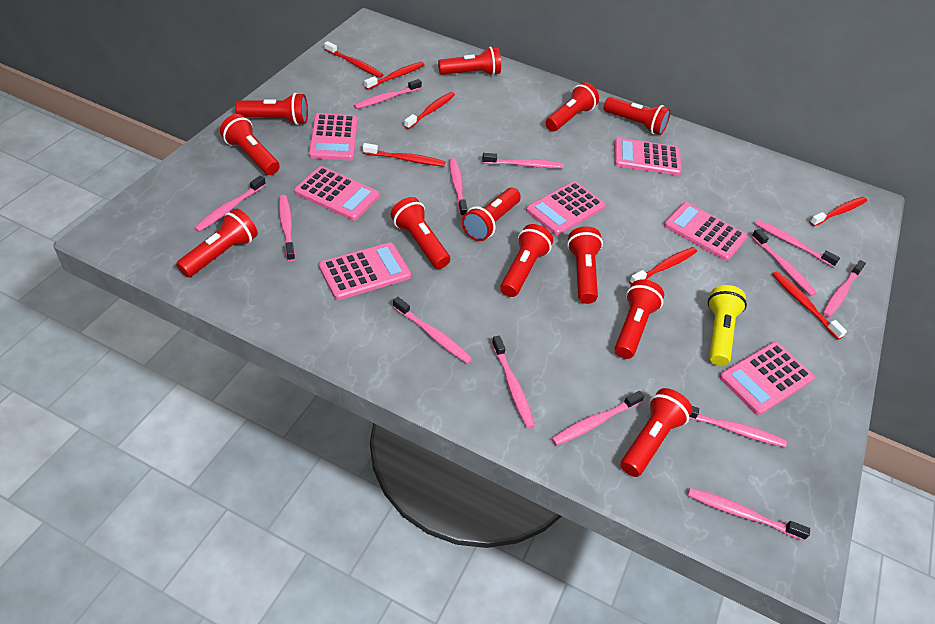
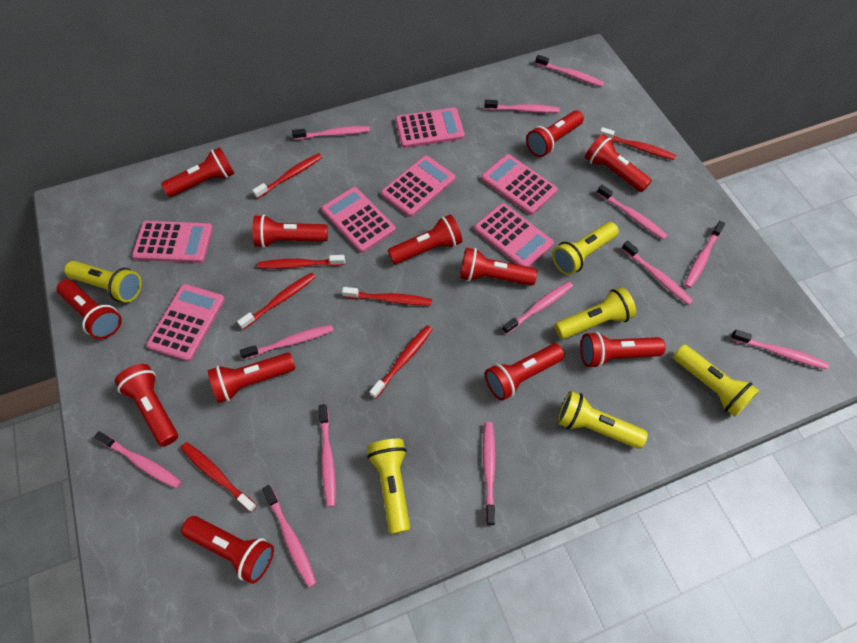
yellow flashlight: 1 -> 6

